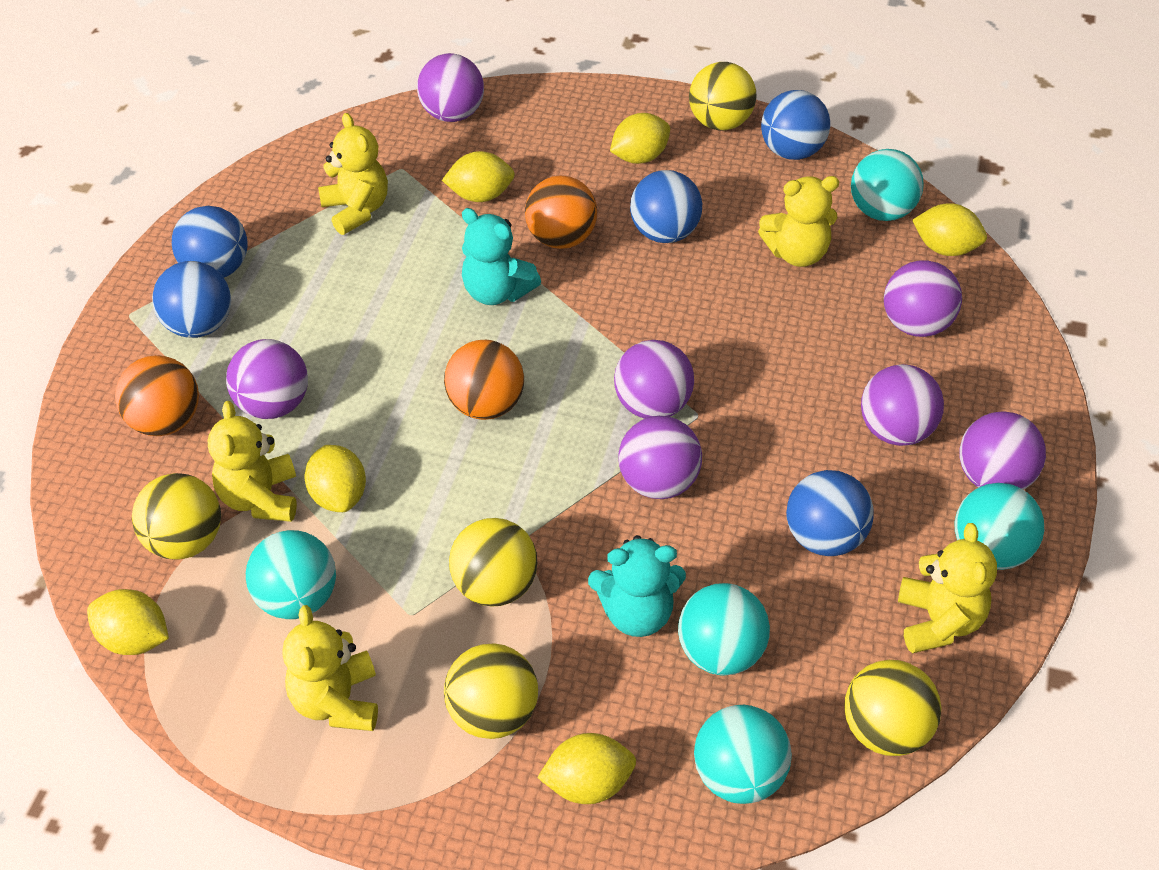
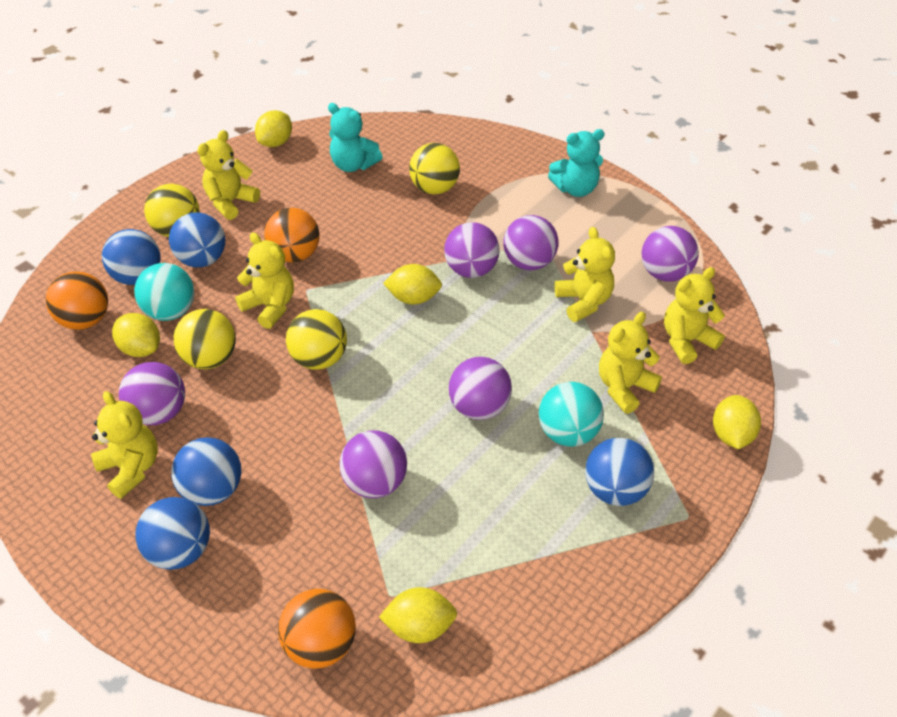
purple ball: 7 -> 6
turquoise ball: 5 -> 2
yellow ball: 5 -> 4
yellow lemon: 6 -> 5
yellow teddy bear: 5 -> 6

